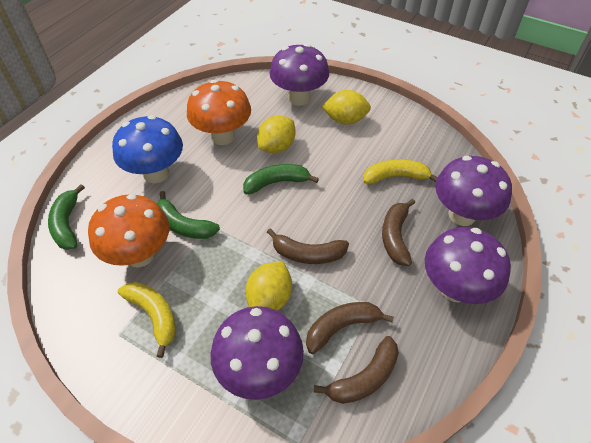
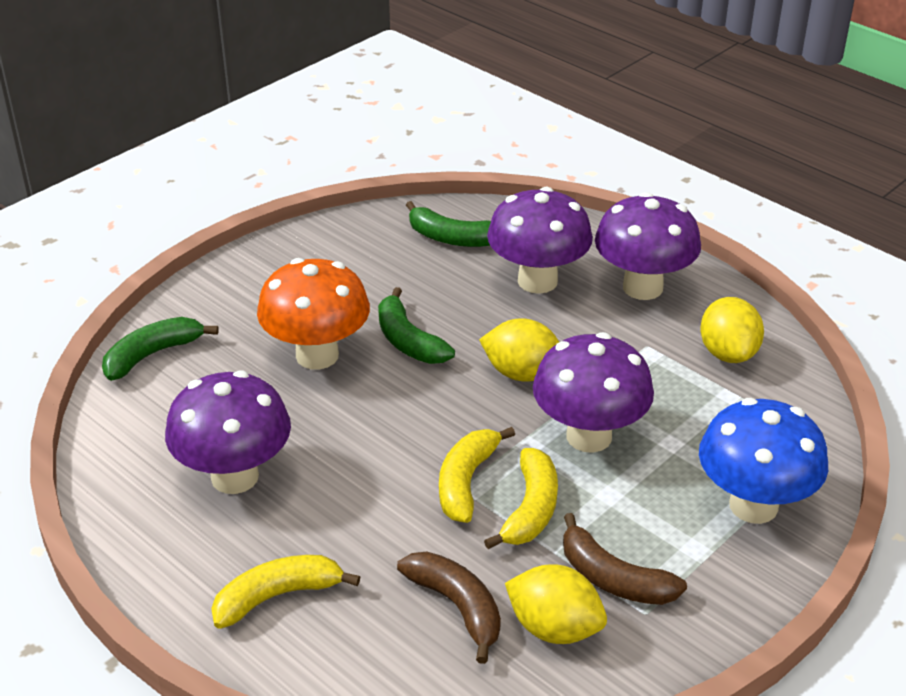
brown banana: 4 -> 2
orange mushroom: 2 -> 1
yellow banana: 2 -> 3

